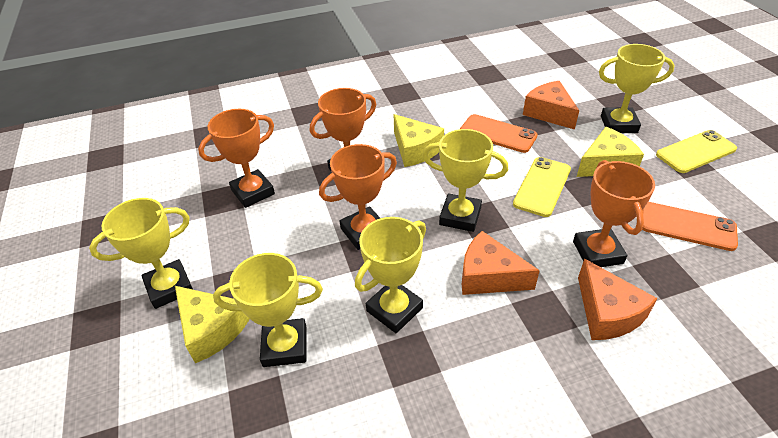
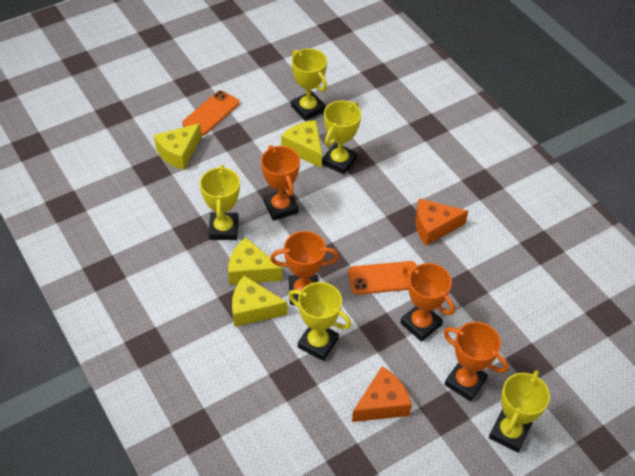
orange cheese: 3 -> 2
yellow cheese: 3 -> 4
yellow phone: 2 -> 0

